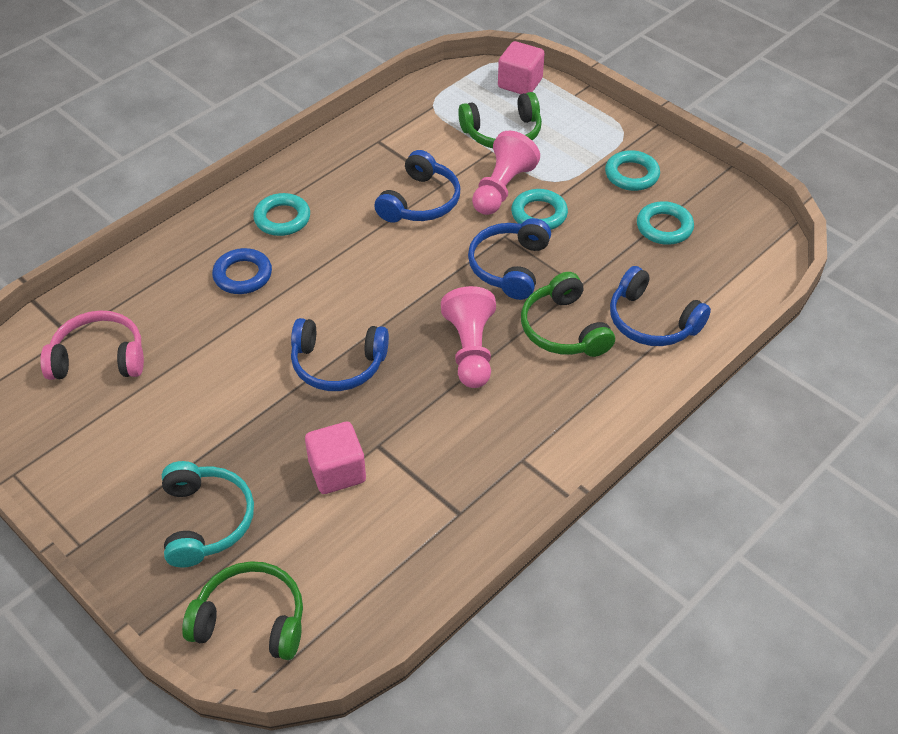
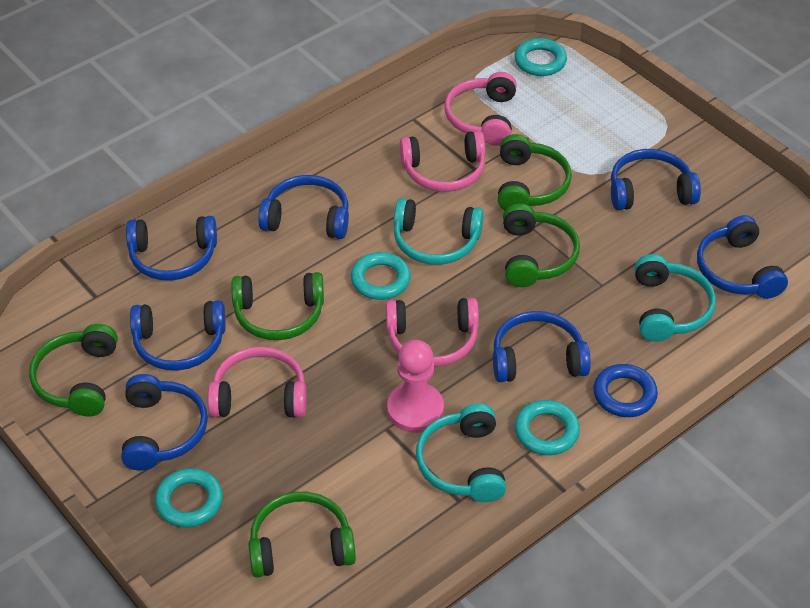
blue headphones: 4 -> 7
green headphones: 3 -> 5
pink cube: 2 -> 0
pink headphones: 1 -> 4
pink pawn: 2 -> 1
turquoise headphones: 1 -> 3

